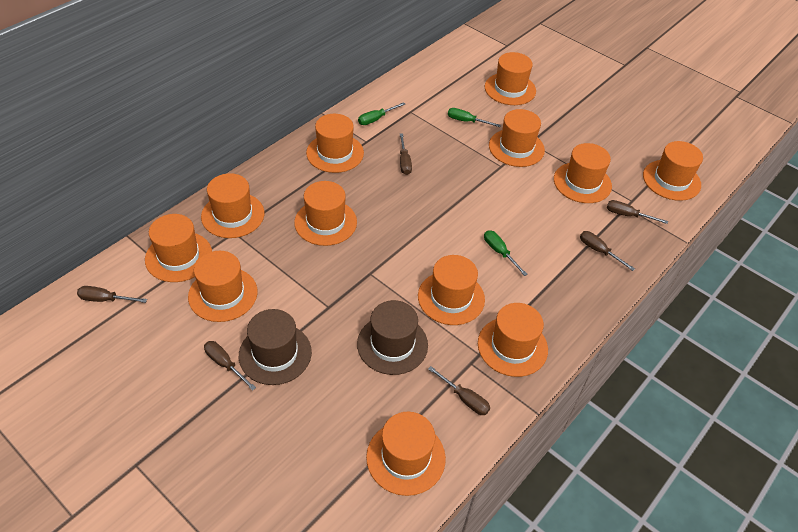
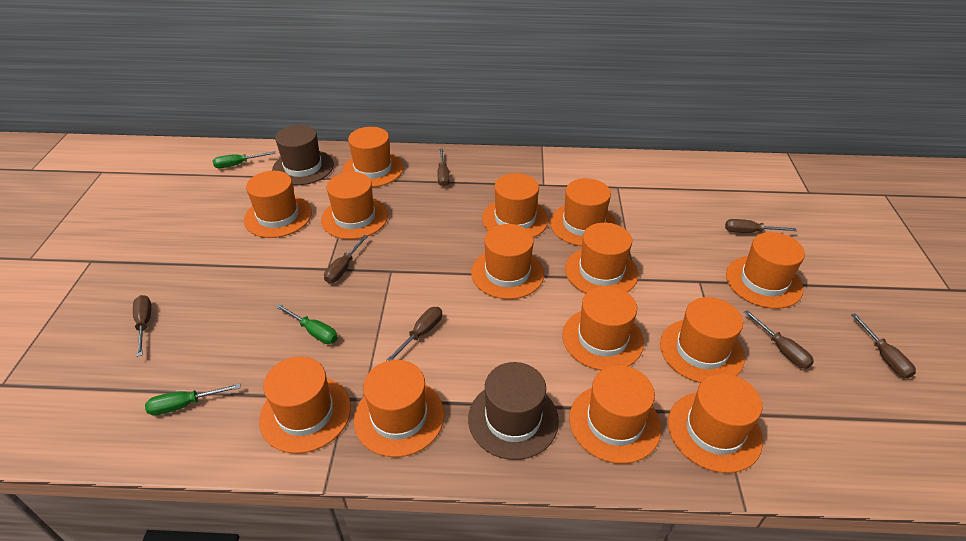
brown screwdriver: 6 -> 7
orange hat: 12 -> 14

